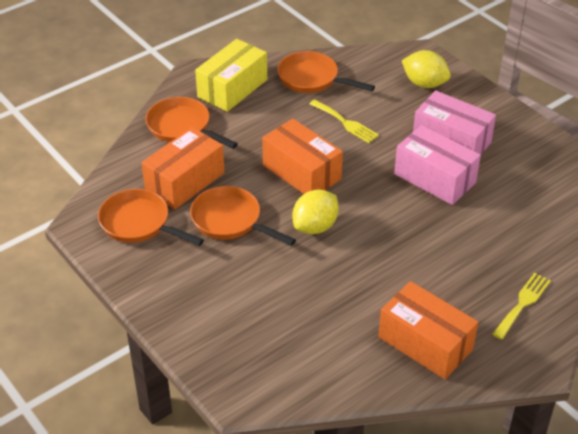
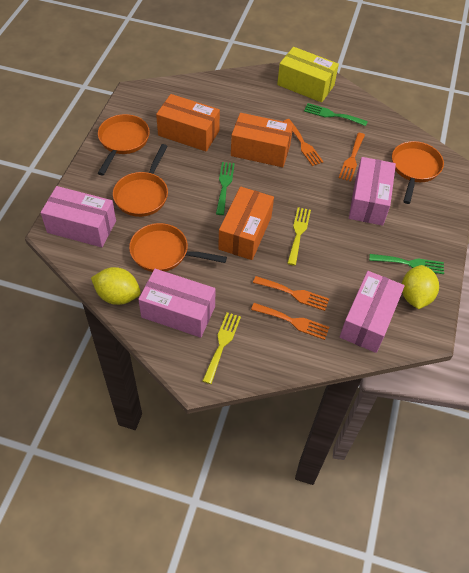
green fork: 0 -> 3
orange fork: 0 -> 4
pink box: 2 -> 4

